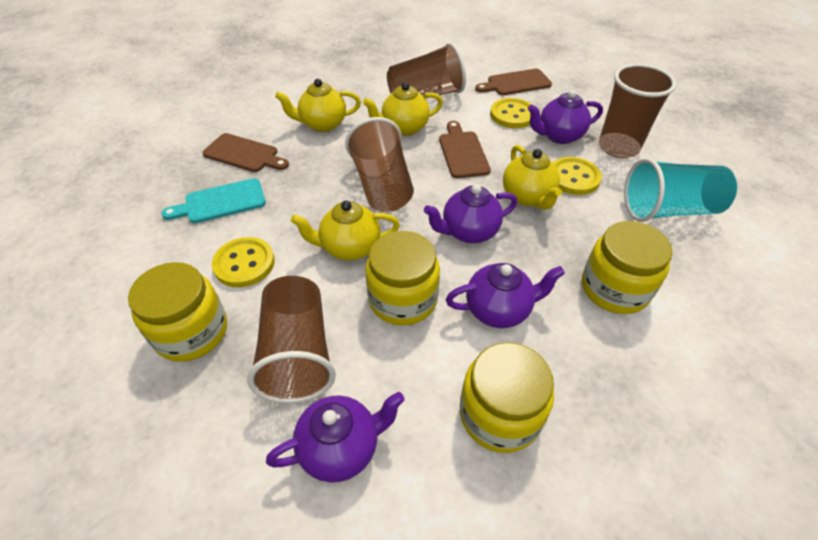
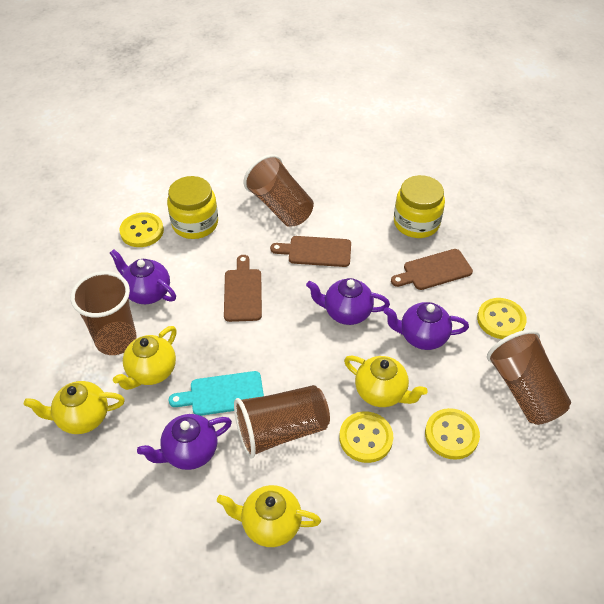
turquoise cup: 1 -> 0
yellow button: 3 -> 4
yellow jar: 4 -> 2

